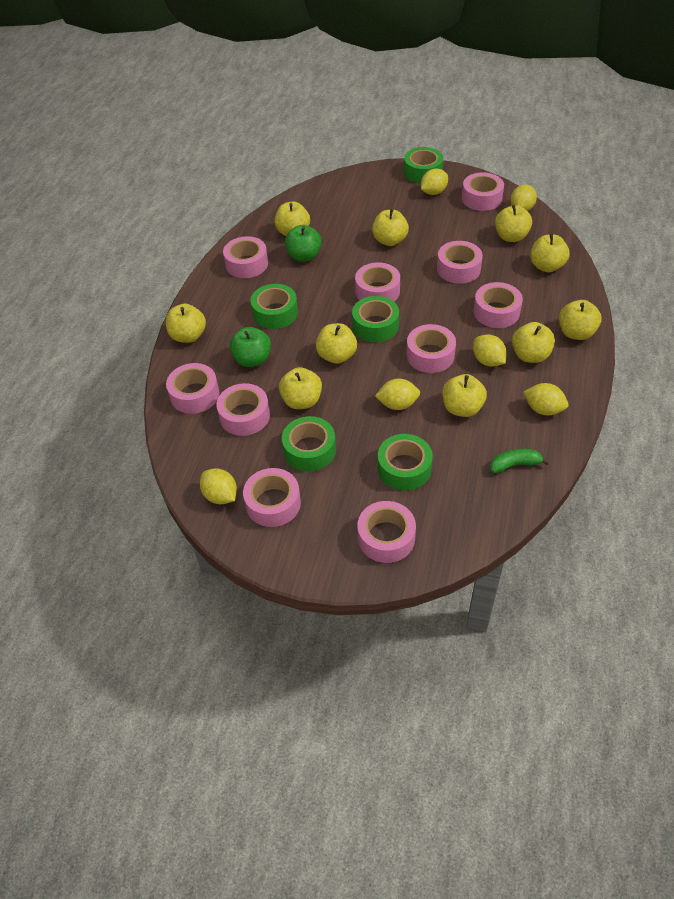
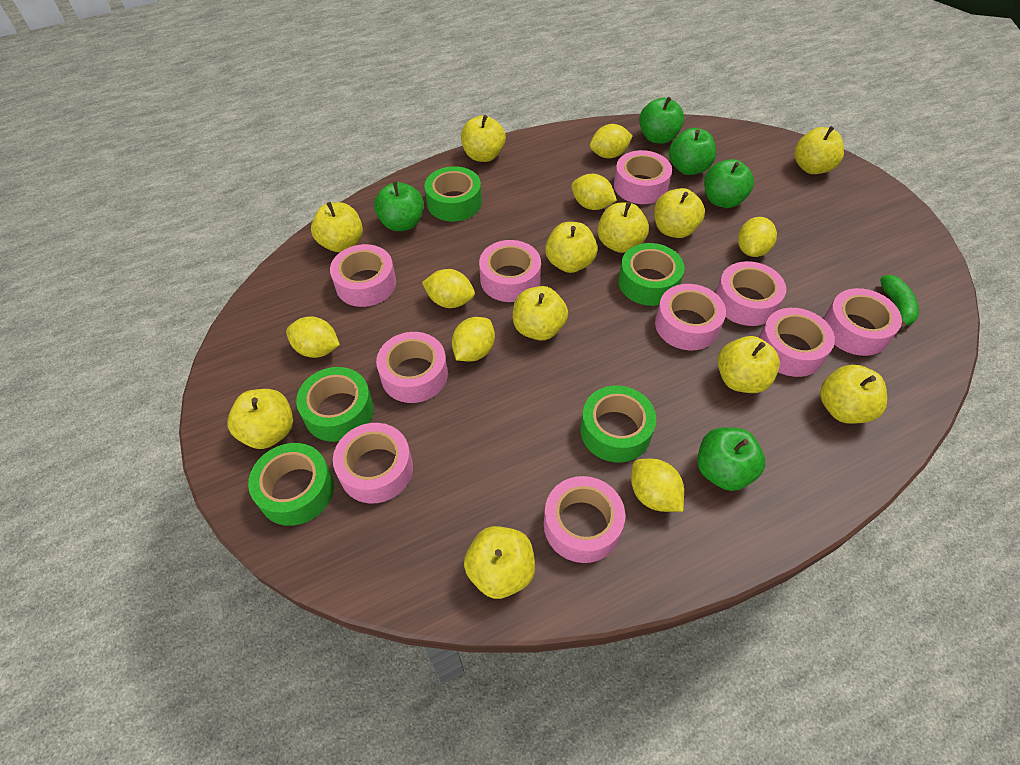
green apple: 2 -> 5
yellow apple: 10 -> 11
yellow lemon: 6 -> 7

